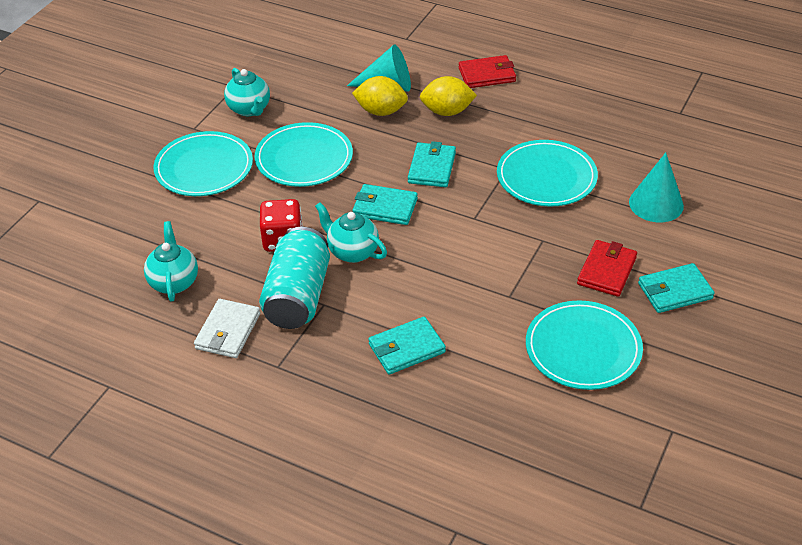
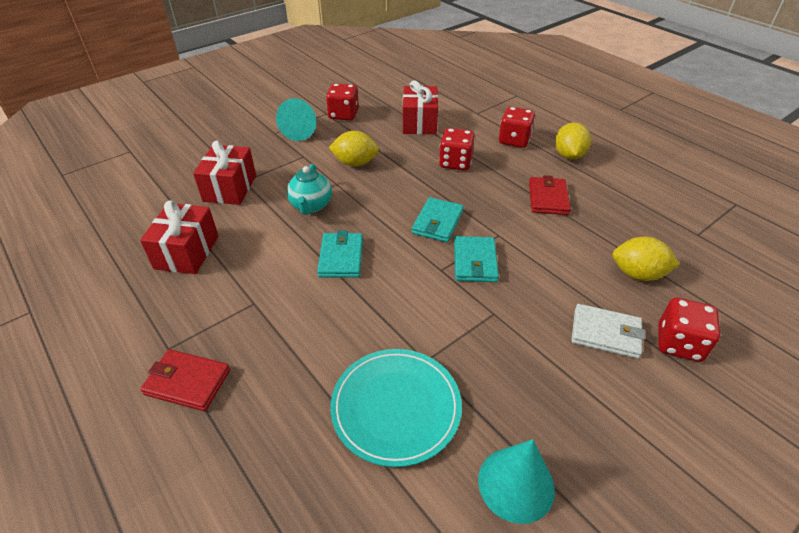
red dice: 1 -> 4
red gift: 0 -> 3
turquoise can: 1 -> 0
turquoise plate: 4 -> 1
turquoise teapot: 3 -> 1
turquoise wallet: 4 -> 3
yellow lemon: 2 -> 3

